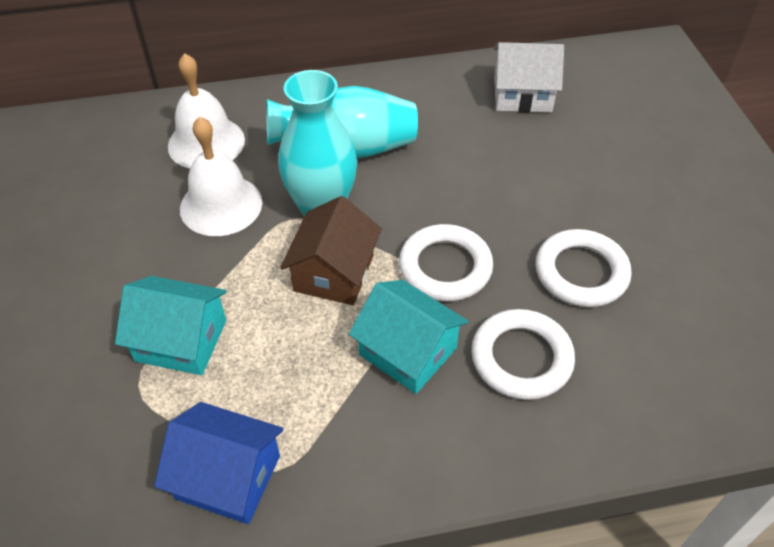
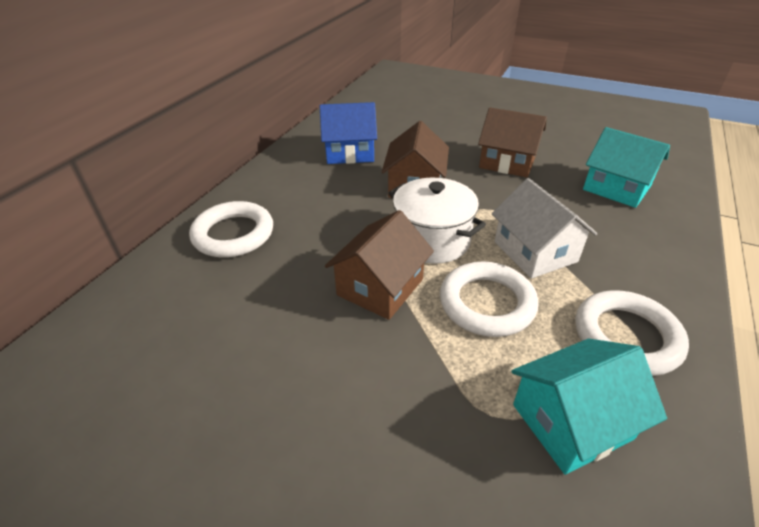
brown house: 1 -> 3
turquoise vase: 2 -> 0
white bell: 2 -> 0
white pot: 0 -> 1

